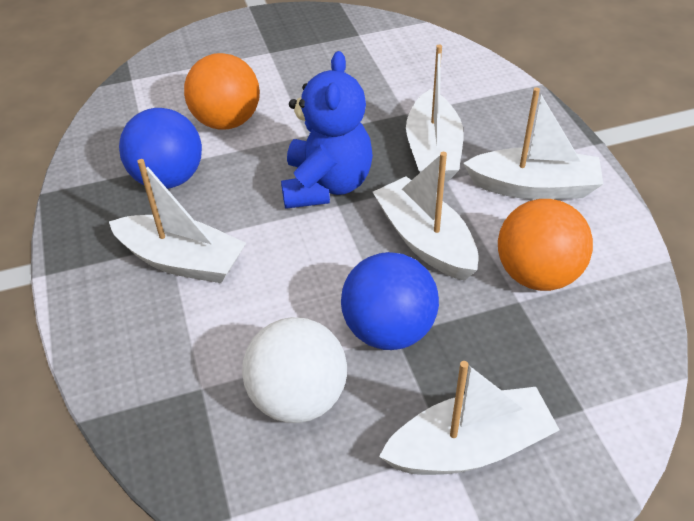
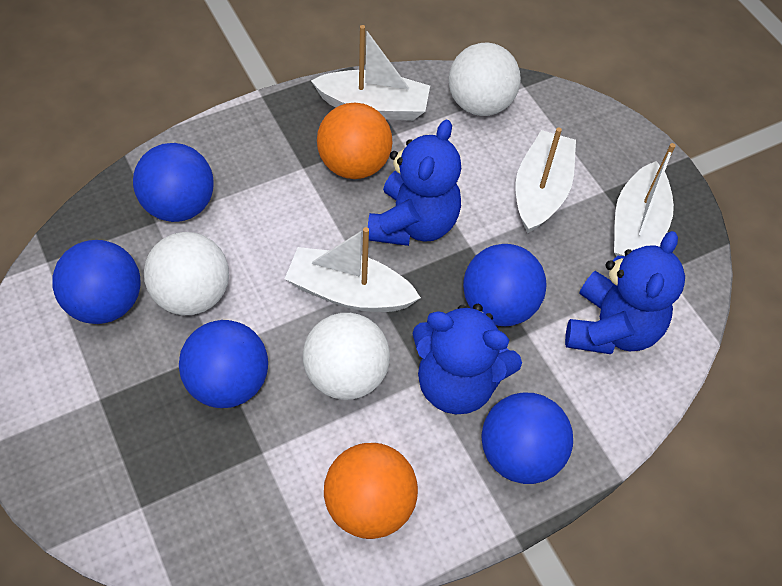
blue ball: 2 -> 5
blue teddy bear: 1 -> 3
white ball: 1 -> 3
white boat: 5 -> 4

